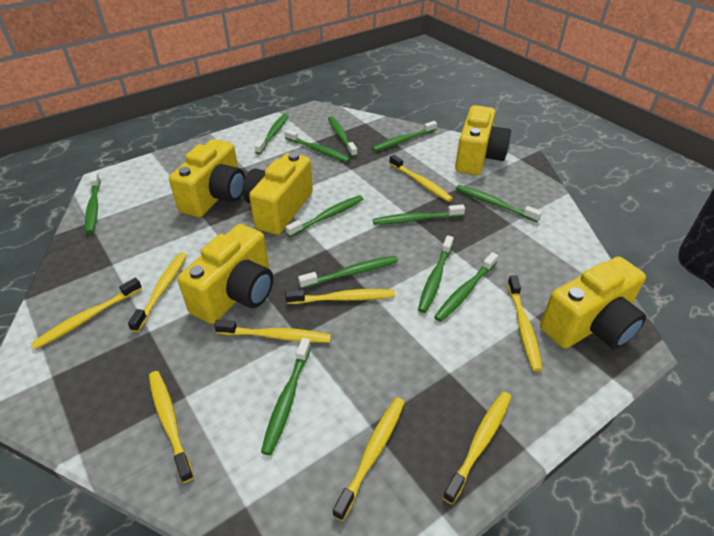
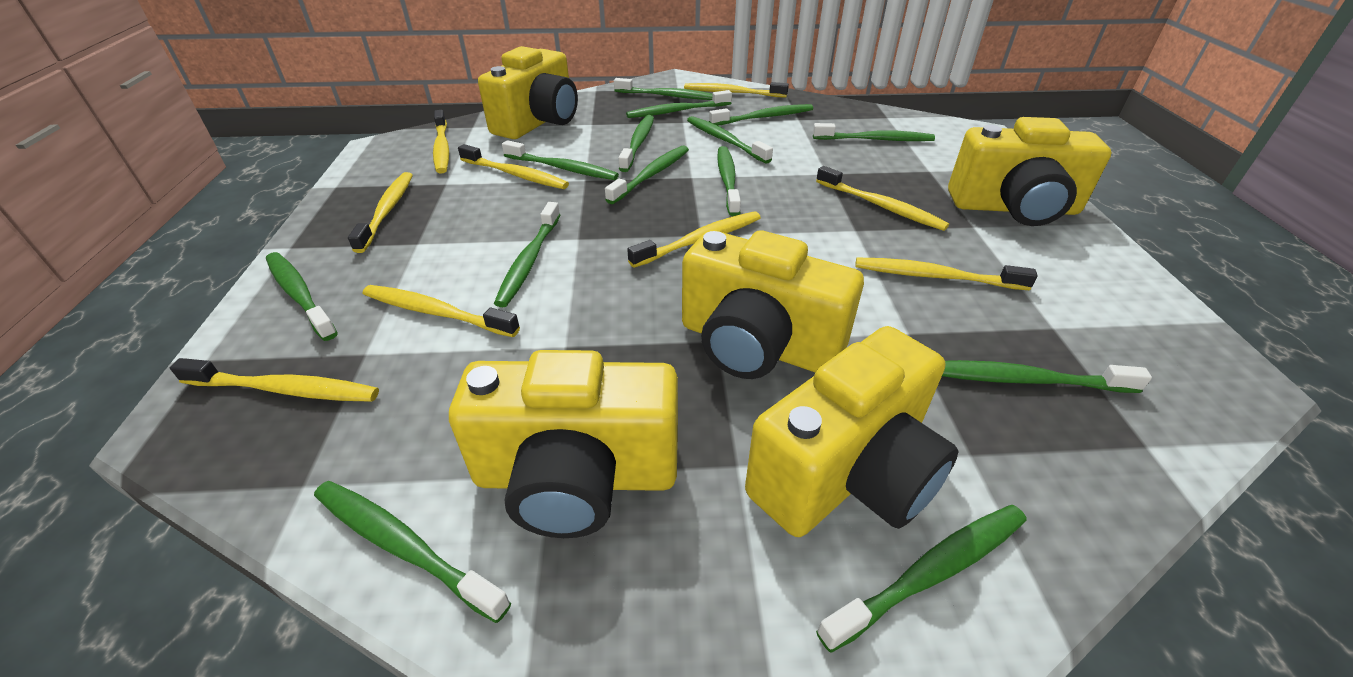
green toothbrush: 12 -> 14

